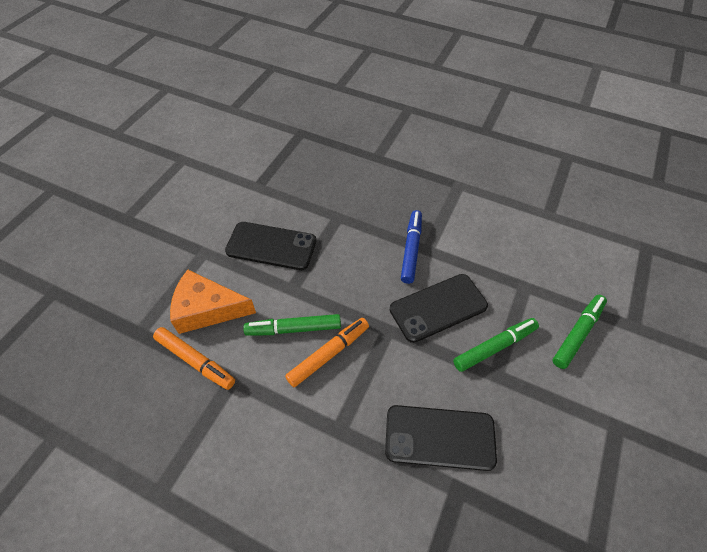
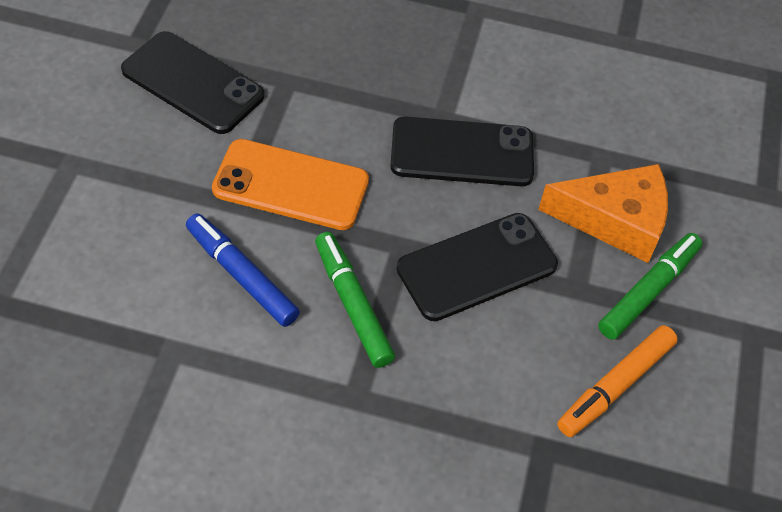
green marker: 3 -> 2
orange marker: 2 -> 1
orange phone: 0 -> 1

